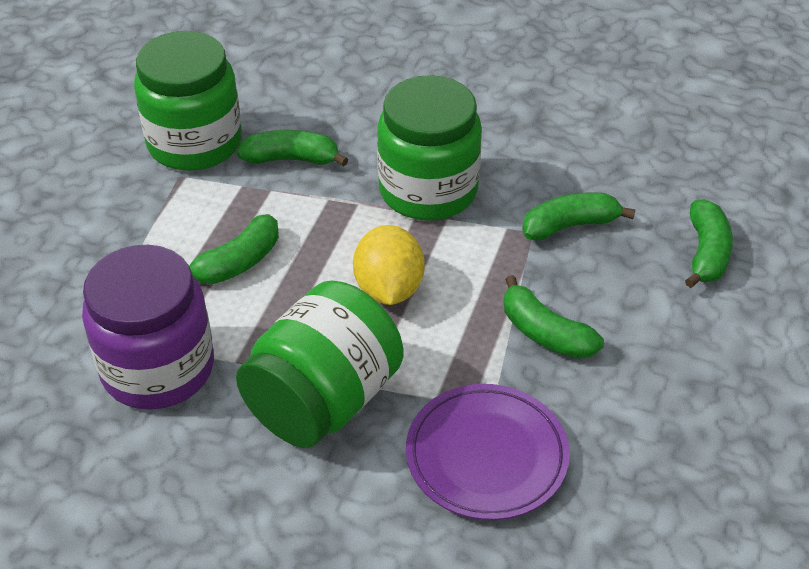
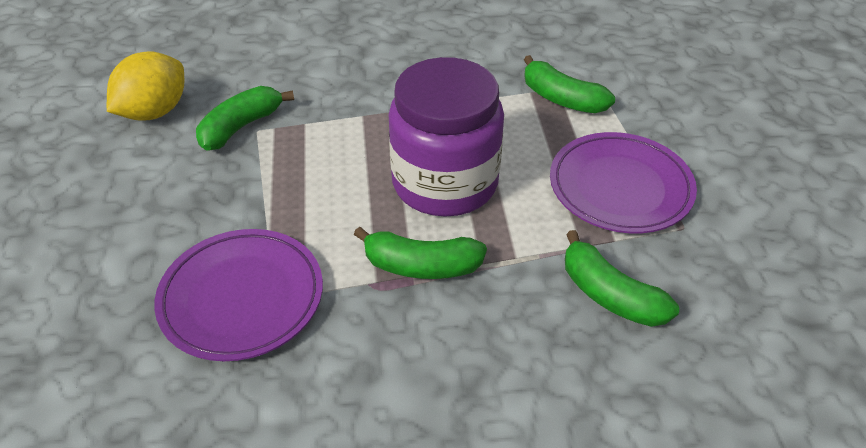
green banana: 5 -> 4
green jar: 3 -> 0
purple plate: 1 -> 2

